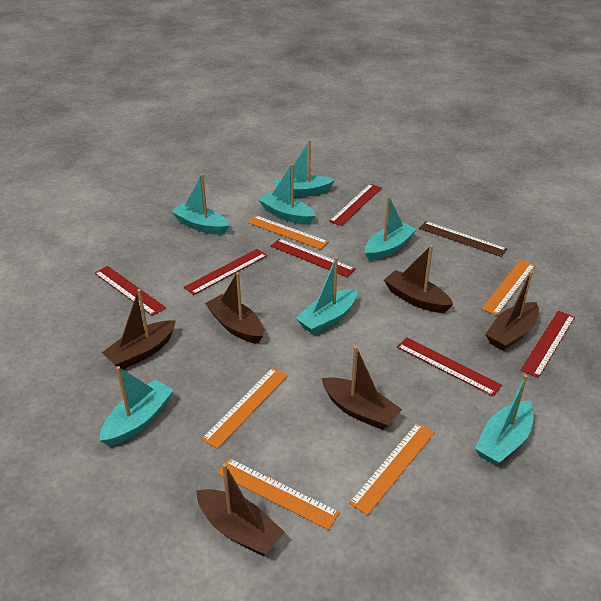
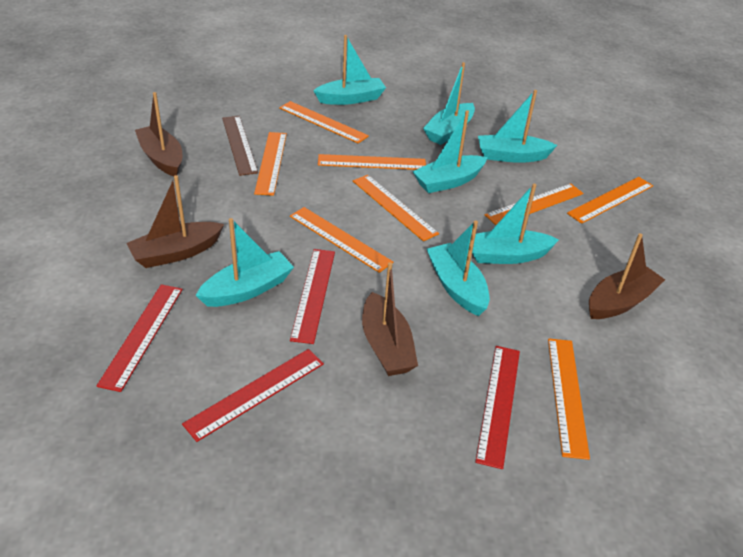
brown boat: 6 -> 4
orange ruler: 5 -> 8
red ruler: 6 -> 4

